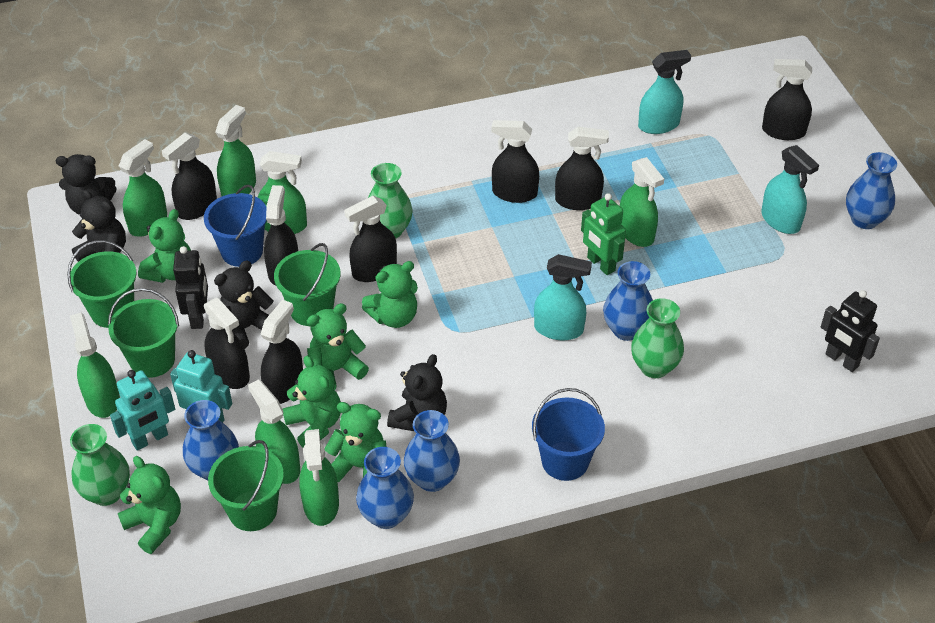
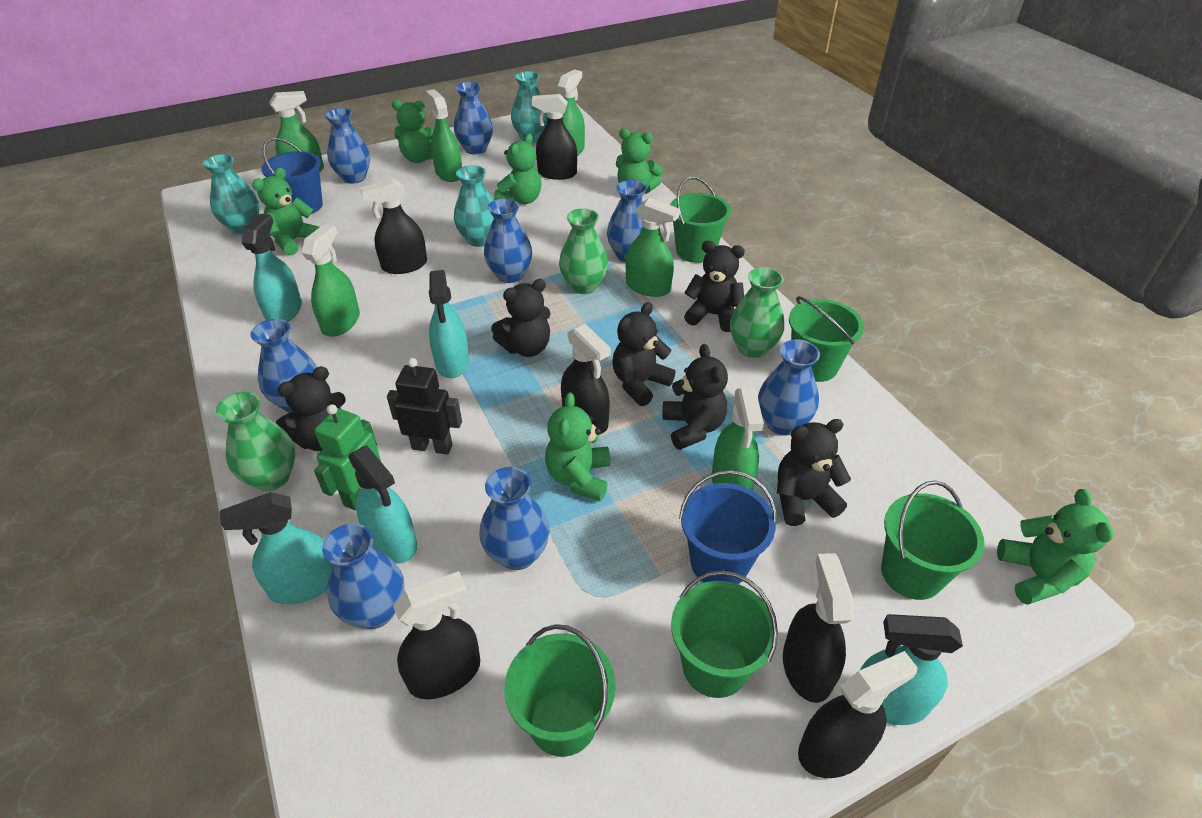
black robot: 2 -> 1
black spray bottle: 8 -> 6
black teddy bear: 4 -> 6
blue vase: 5 -> 8
green bucket: 4 -> 5
green spray bottle: 7 -> 6
turquoise robot: 2 -> 0
turquoise spray bottle: 3 -> 5
turquoise vase: 0 -> 3

